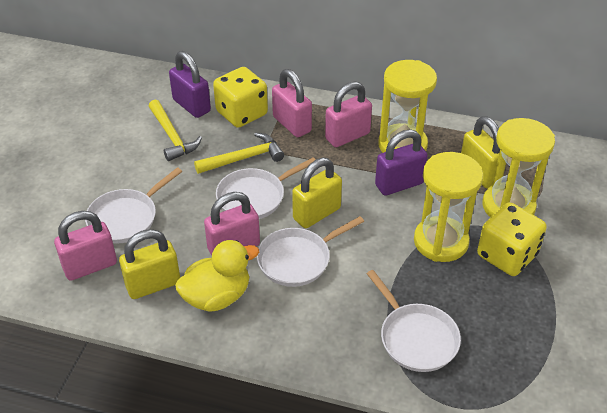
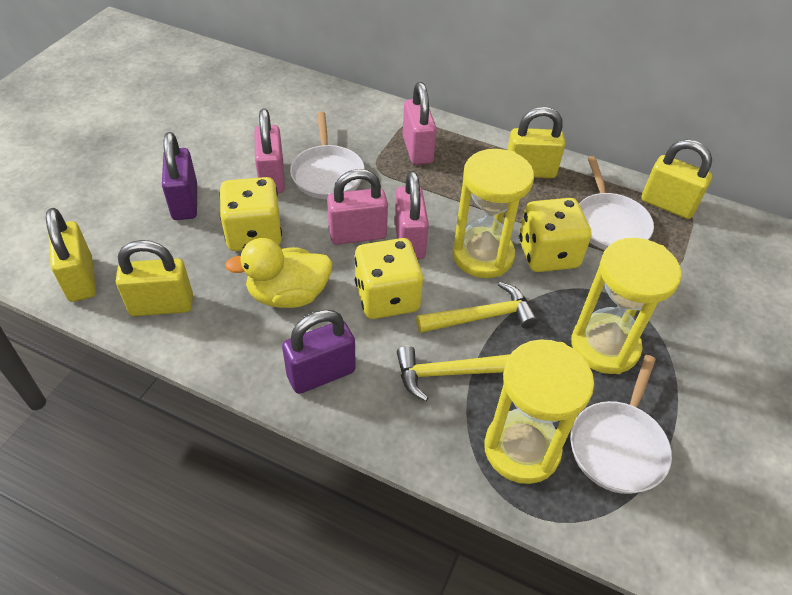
white pan: 4 -> 3
yellow dice: 2 -> 3
yellow padlock: 3 -> 4

